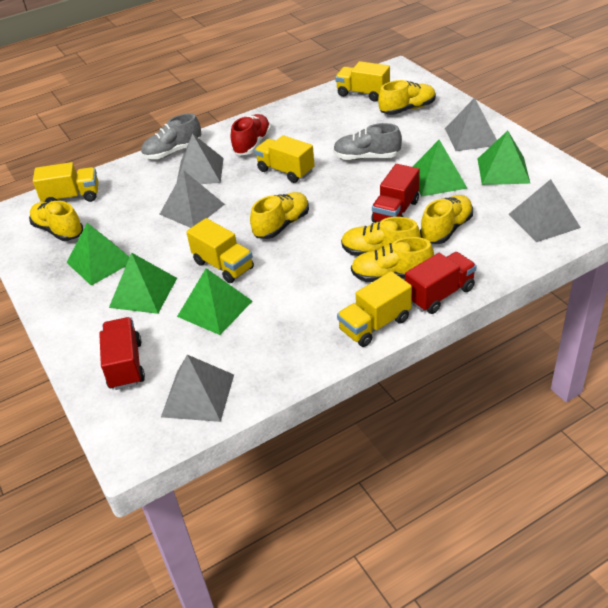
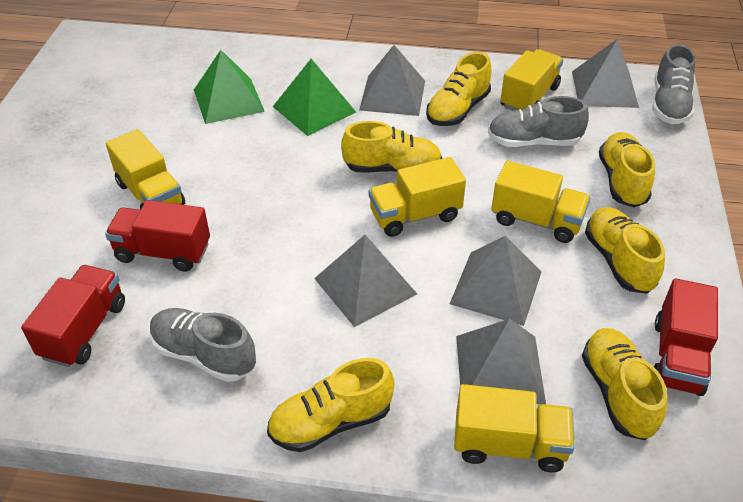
green pyramid: 5 -> 2
grey shoe: 2 -> 3
red shoe: 1 -> 0

